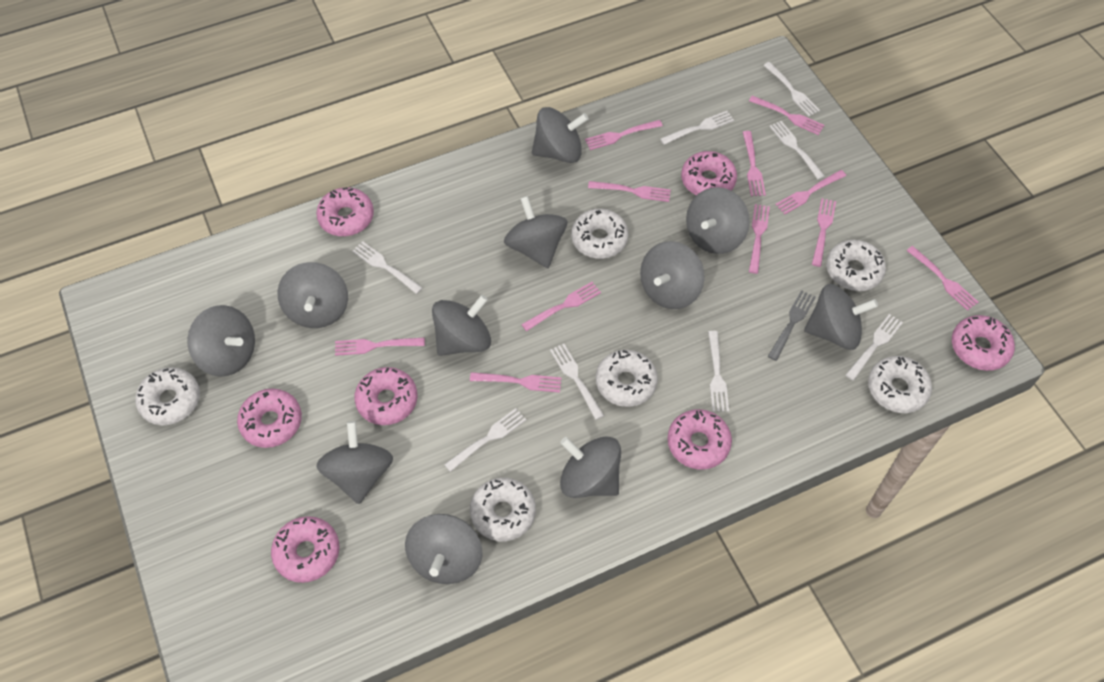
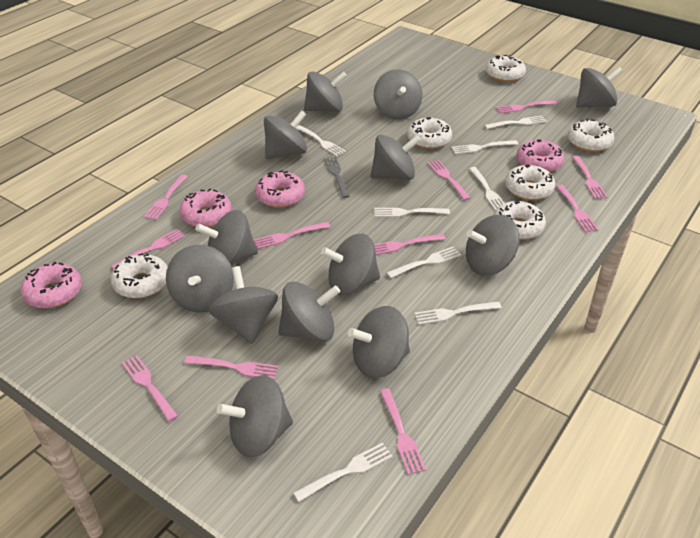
grey spinning top: 11 -> 13
pink donut: 7 -> 4

